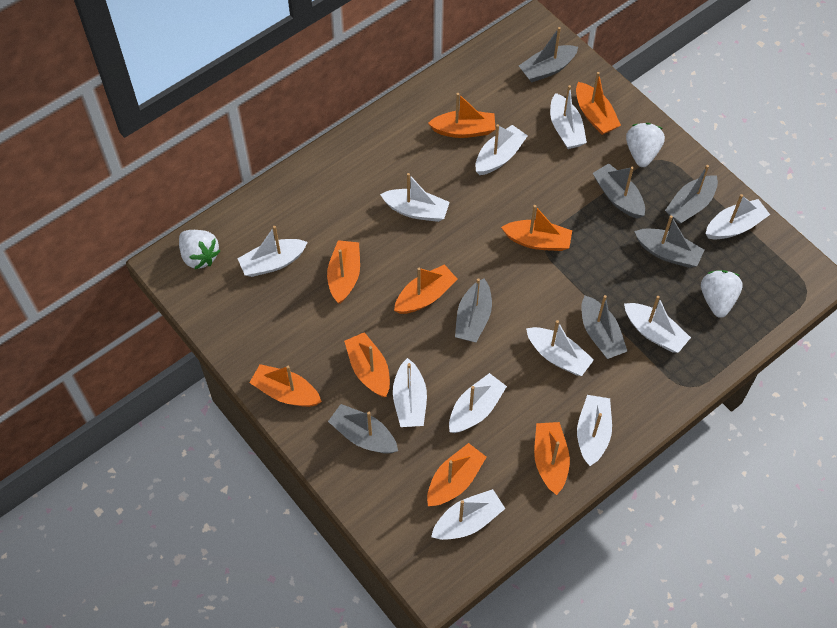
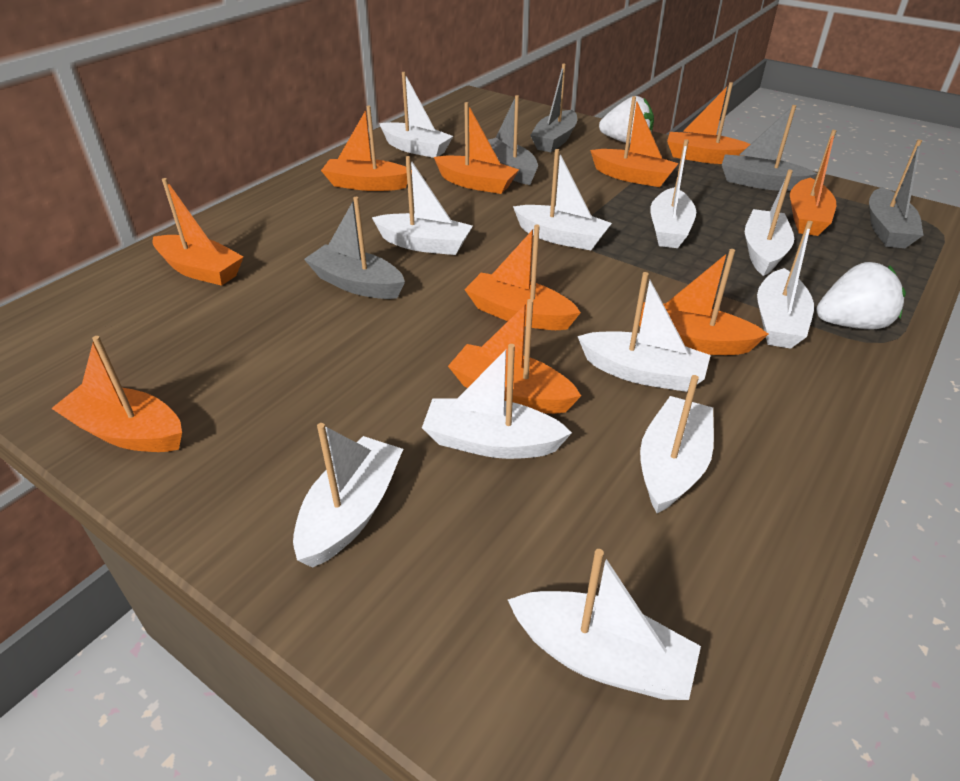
grey boat: 7 -> 5
orange boat: 9 -> 10
white strawberry: 3 -> 2

